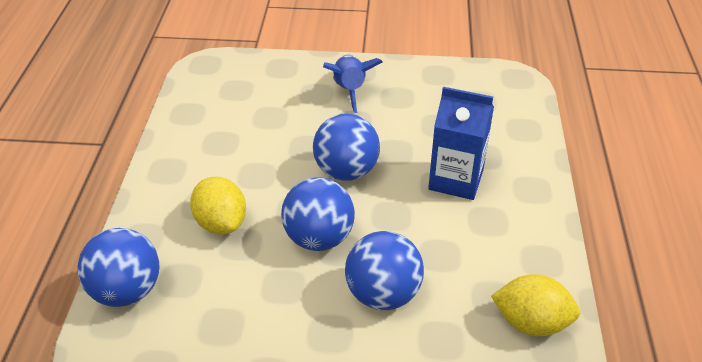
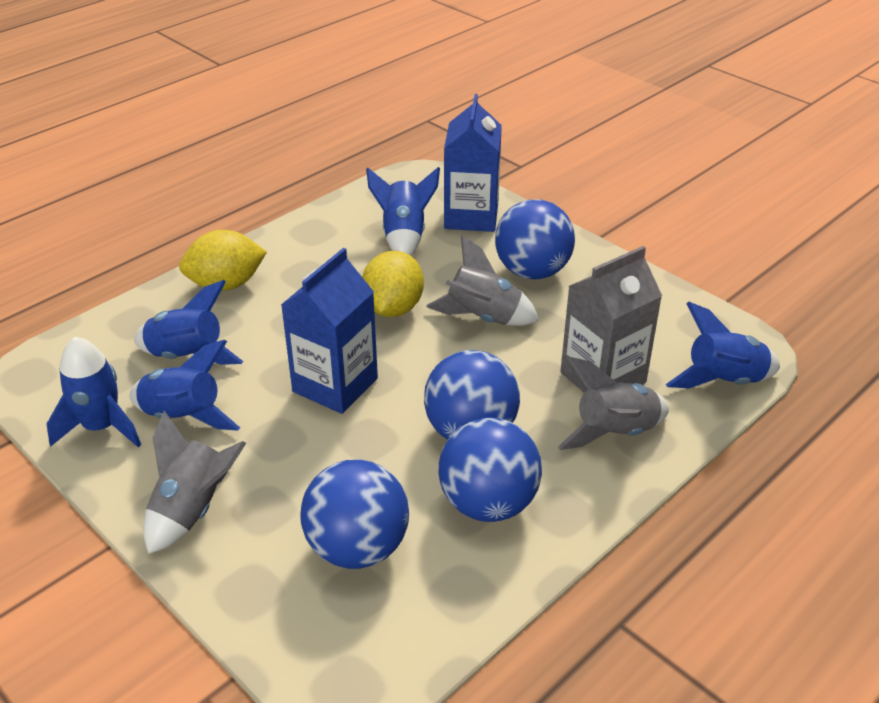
blue carton: 1 -> 2
blue rocket: 1 -> 5
grey carton: 0 -> 1
grey rocket: 0 -> 3

